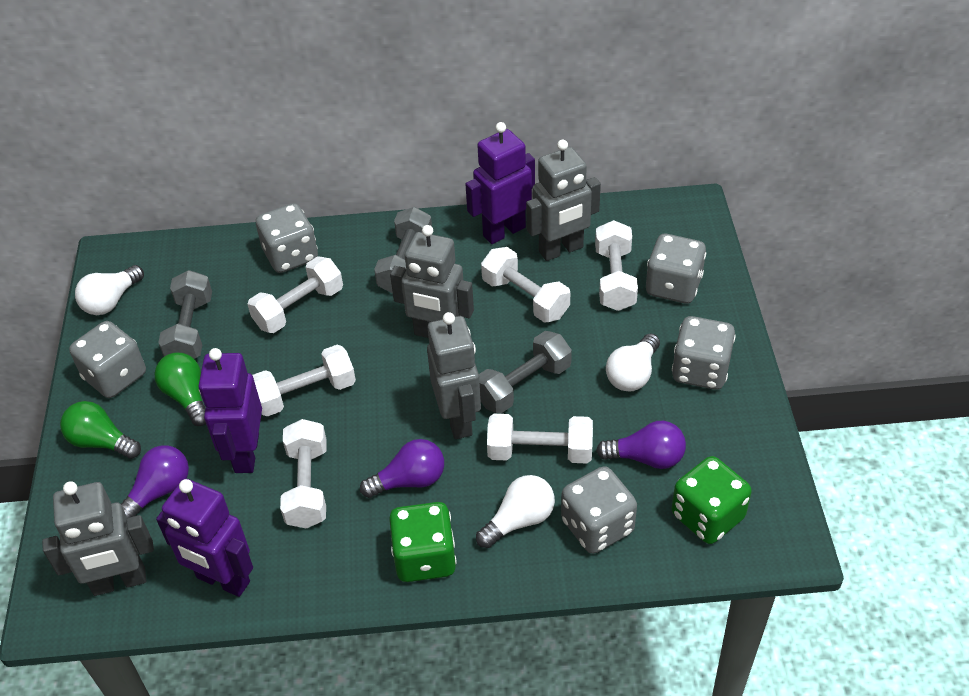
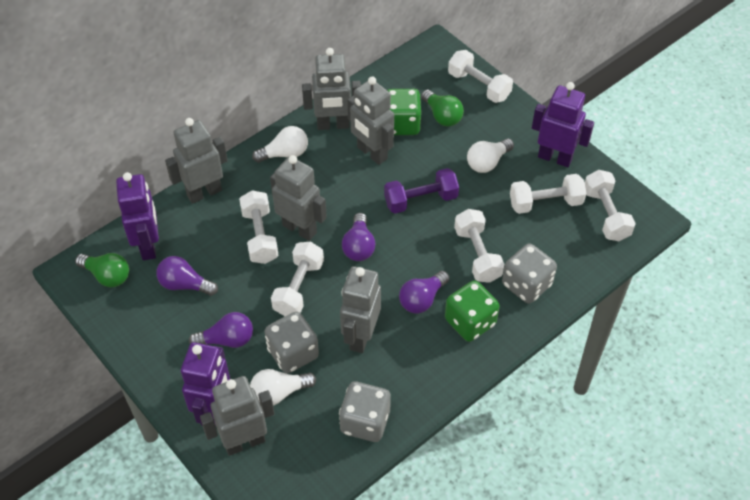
grey dice: 5 -> 3
grey dumbbell: 3 -> 0
grey robot: 4 -> 6
purple dumbbell: 0 -> 1
purple light bulb: 3 -> 4

